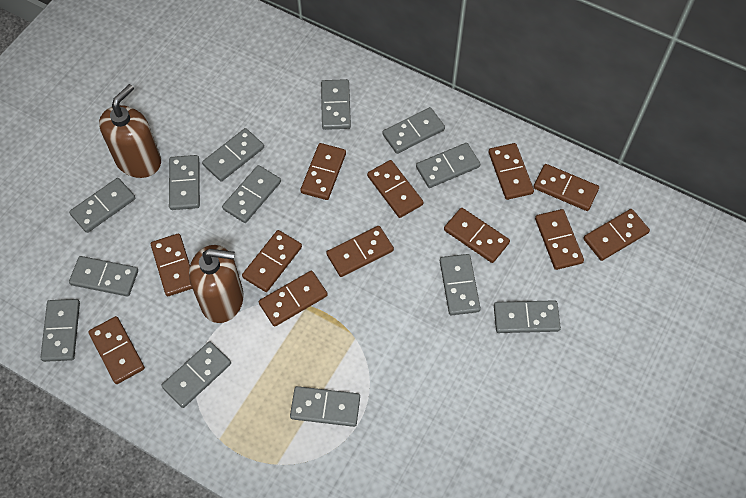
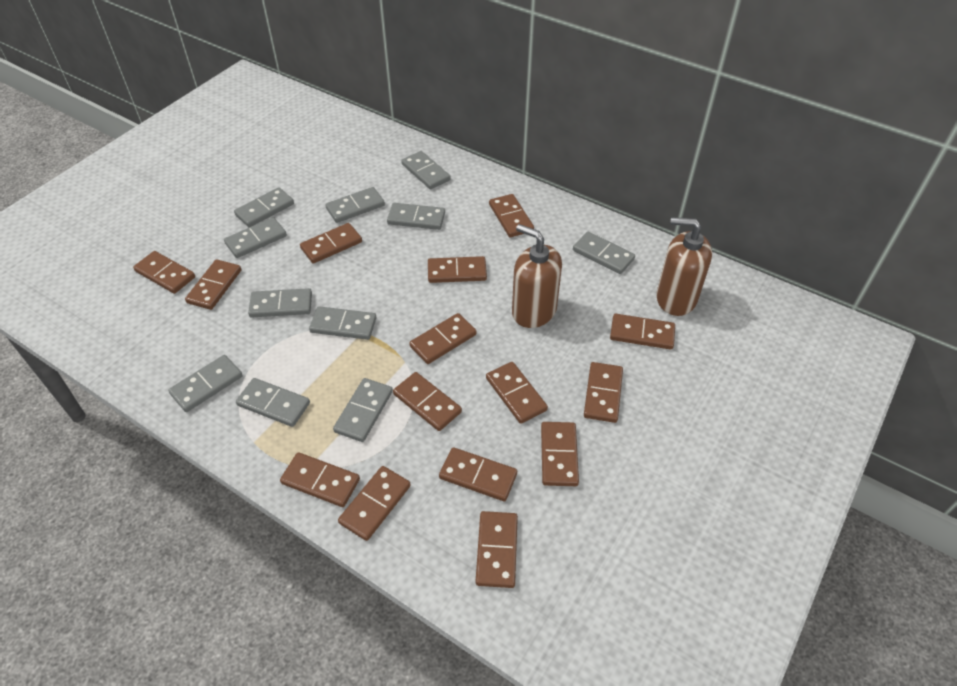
brown domino: 12 -> 15
grey domino: 13 -> 11

